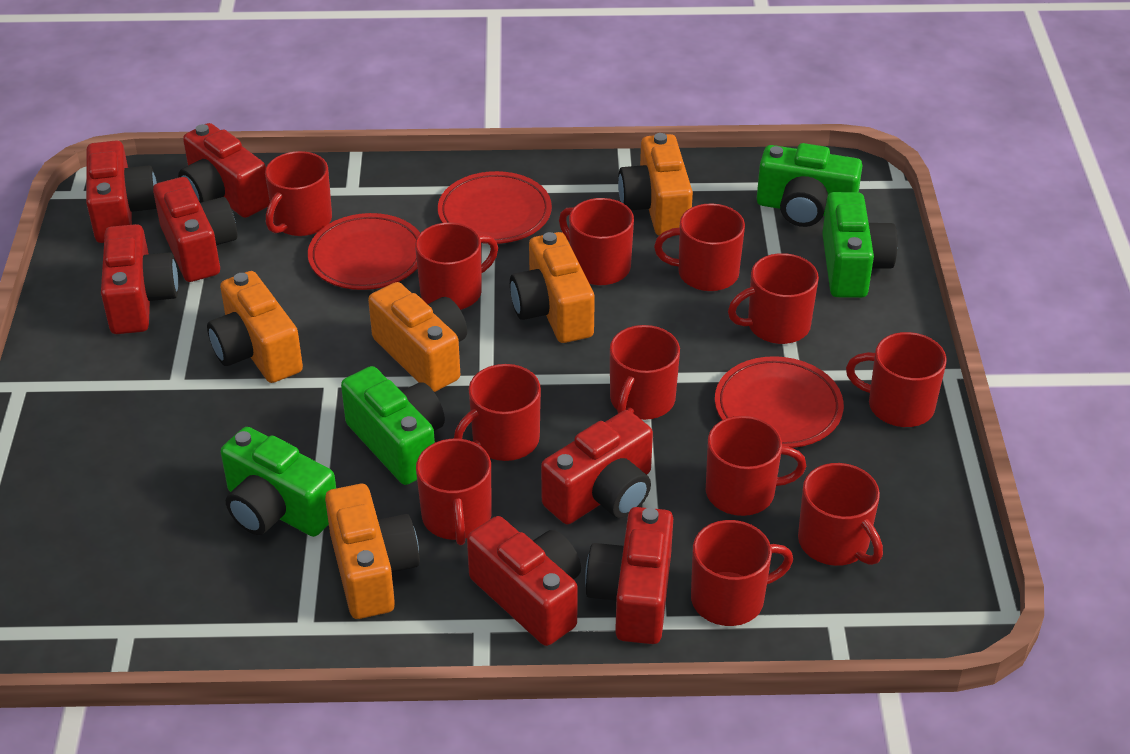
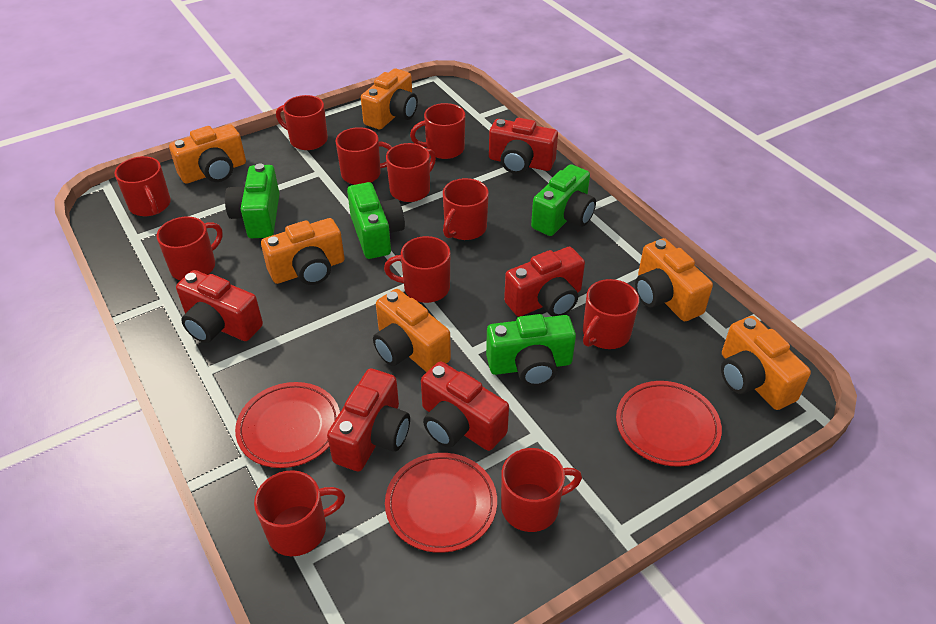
orange camera: 5 -> 6
red camera: 7 -> 5
red mug: 12 -> 11

